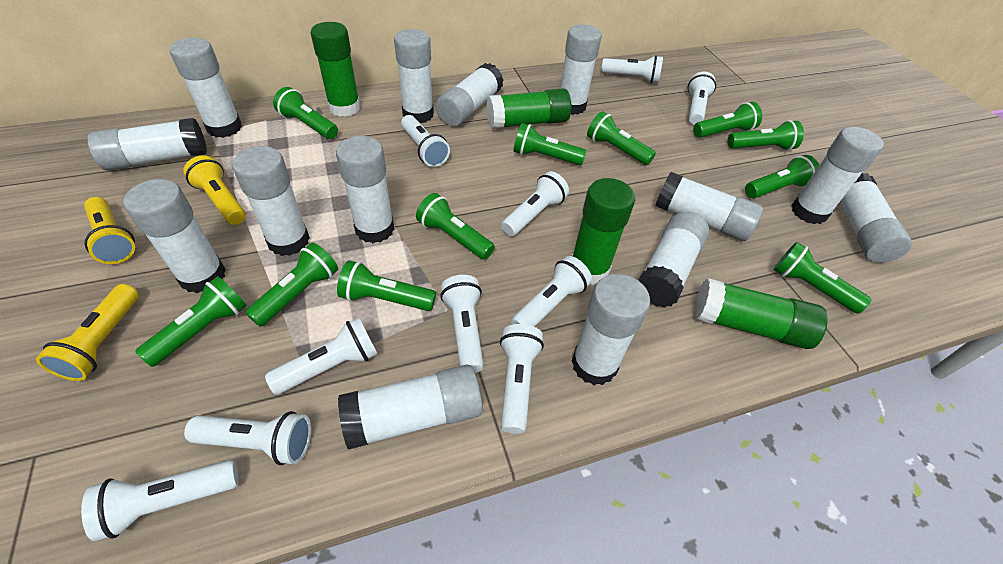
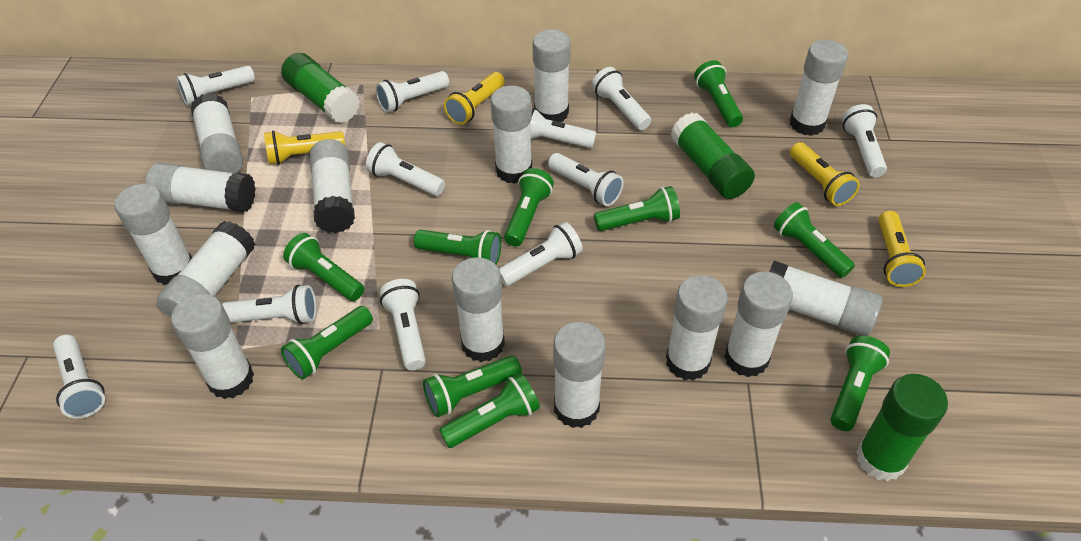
green flashlight: 11 -> 10
green glue stick: 4 -> 3
white flashlight: 10 -> 11
yellow flashlight: 3 -> 4

